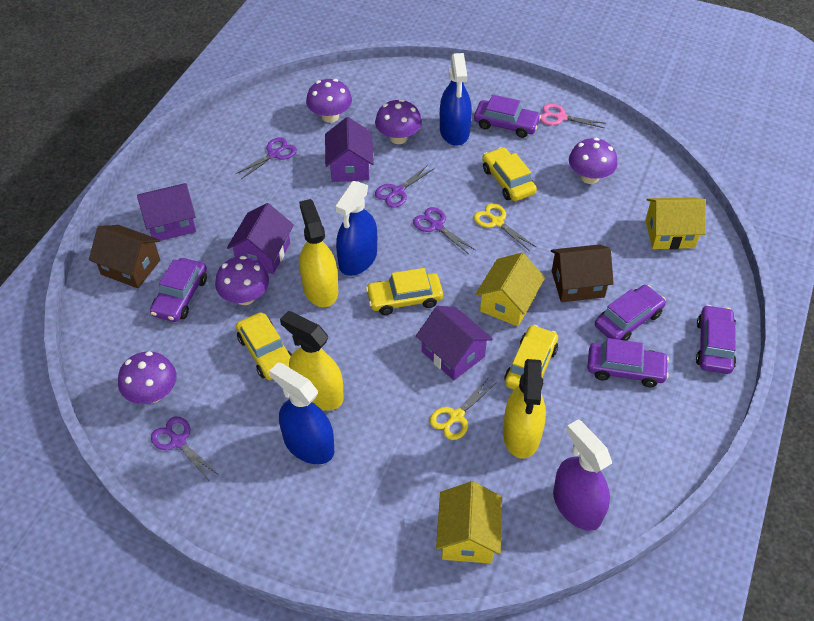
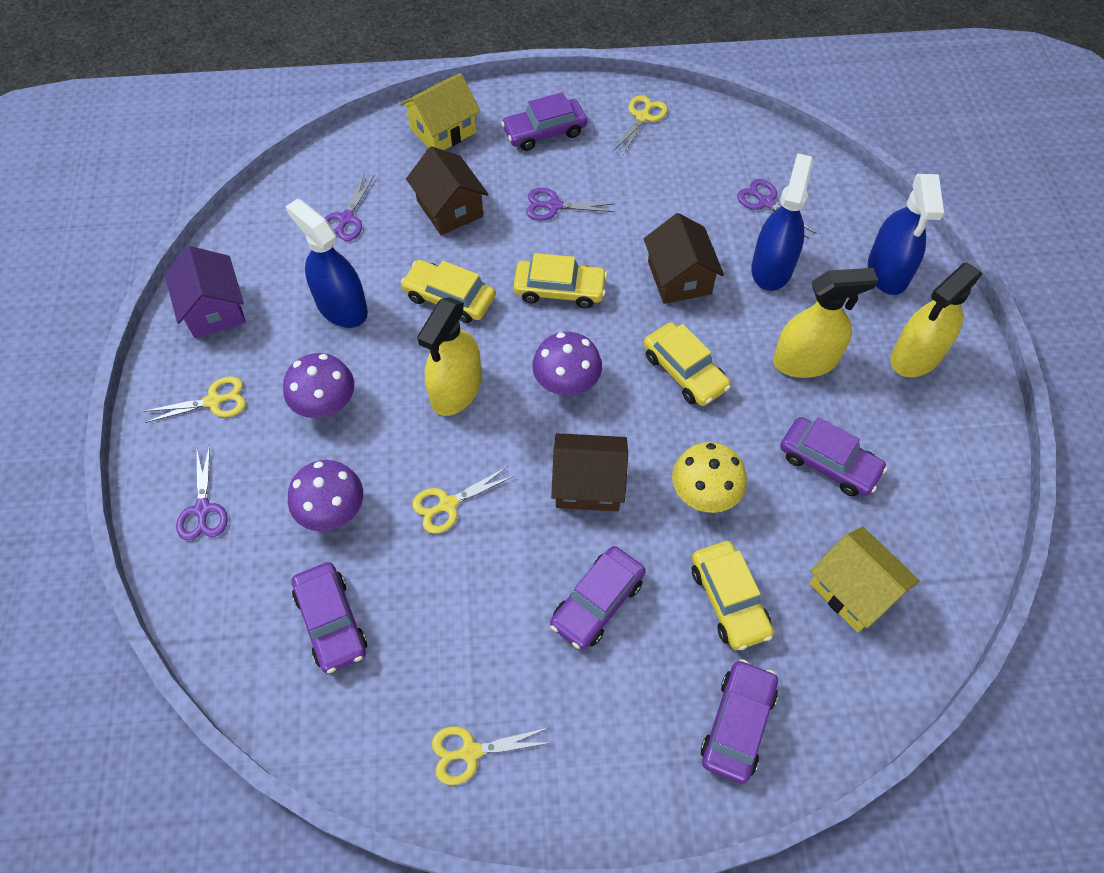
brown house: 2 -> 3
pink scissors: 1 -> 0
purple house: 4 -> 1
purple mushroom: 5 -> 3
purple spray bottle: 1 -> 0
yellow house: 3 -> 2
yellow mushroom: 0 -> 1
yellow scissors: 2 -> 4

